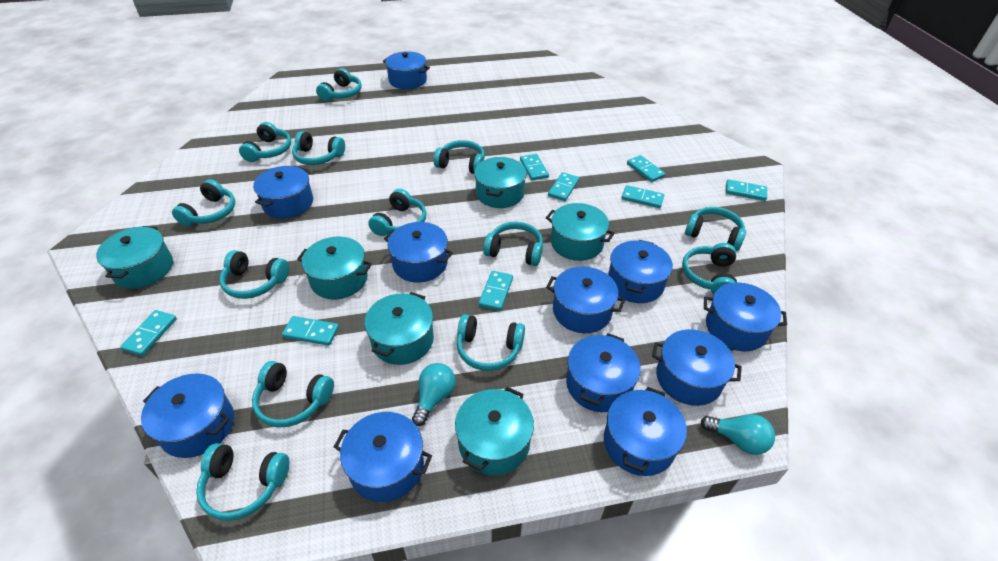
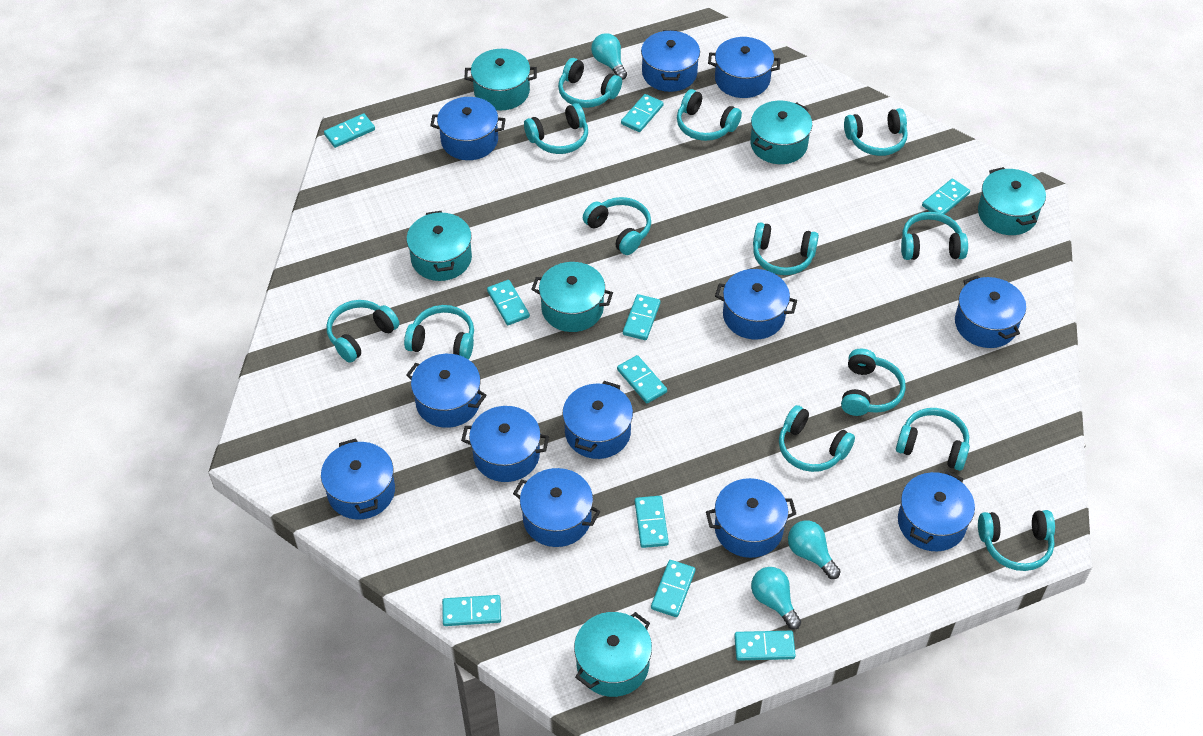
blue pot: 11 -> 12
turquoise domino: 8 -> 10
turquoise light bulb: 2 -> 3

